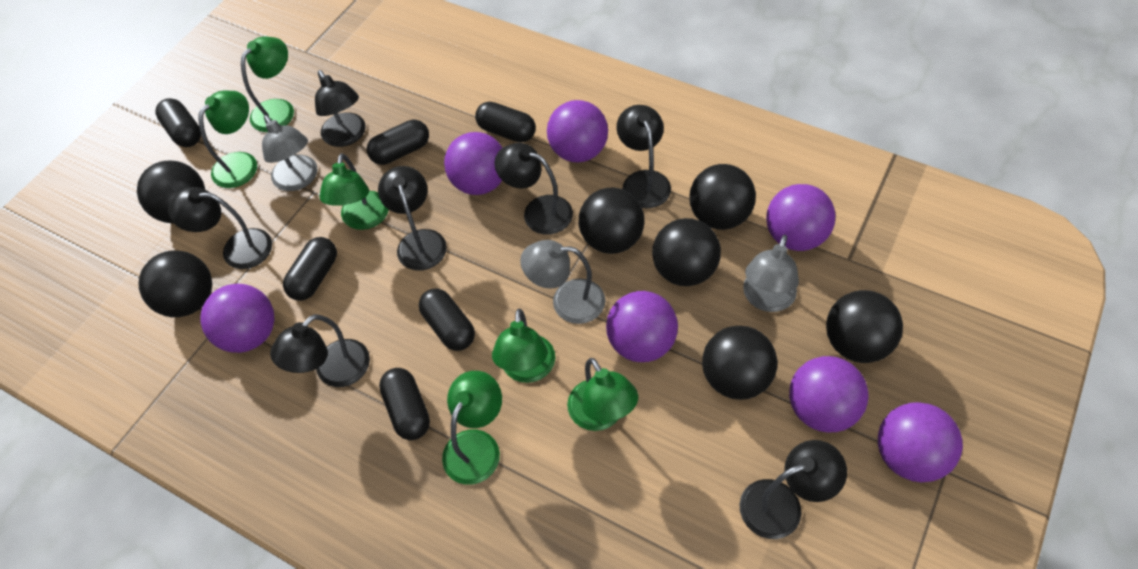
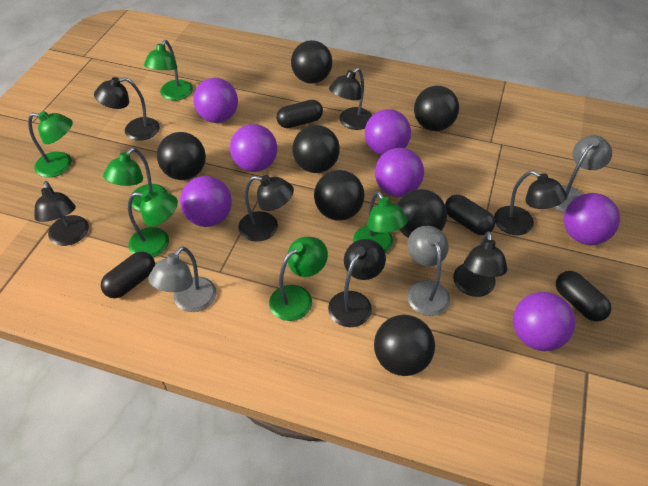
black capsule: 6 -> 4

